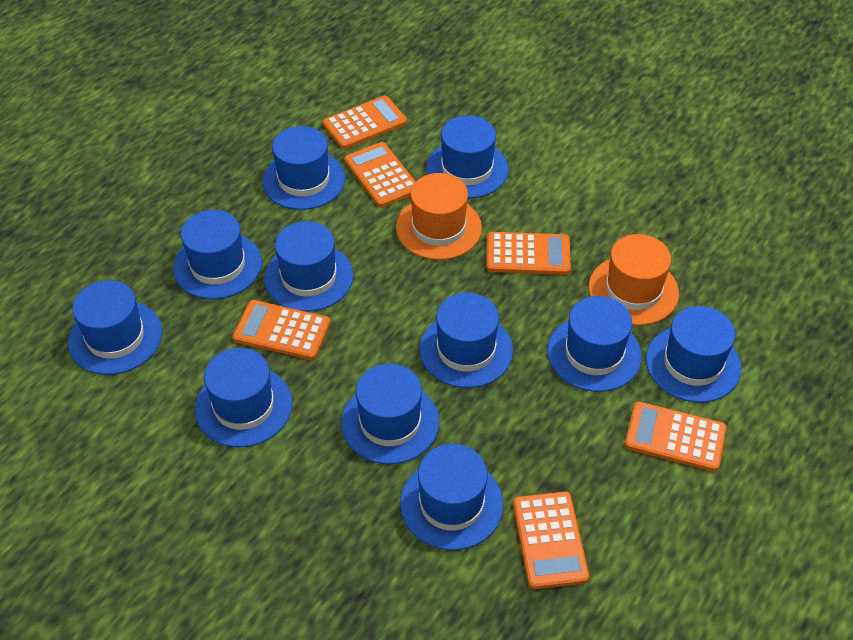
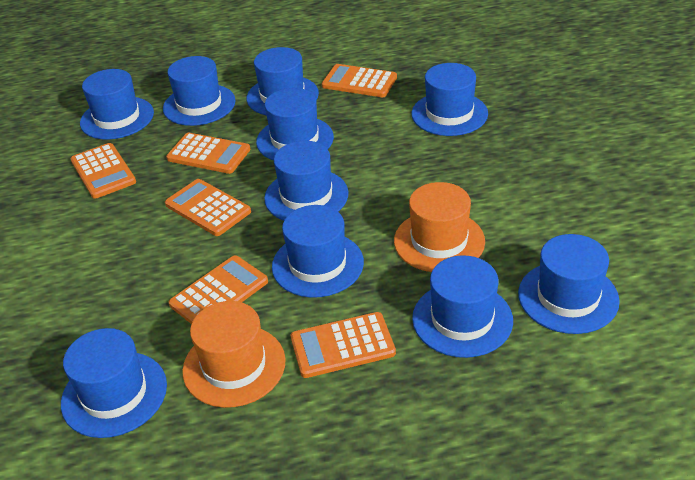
blue hat: 11 -> 10

